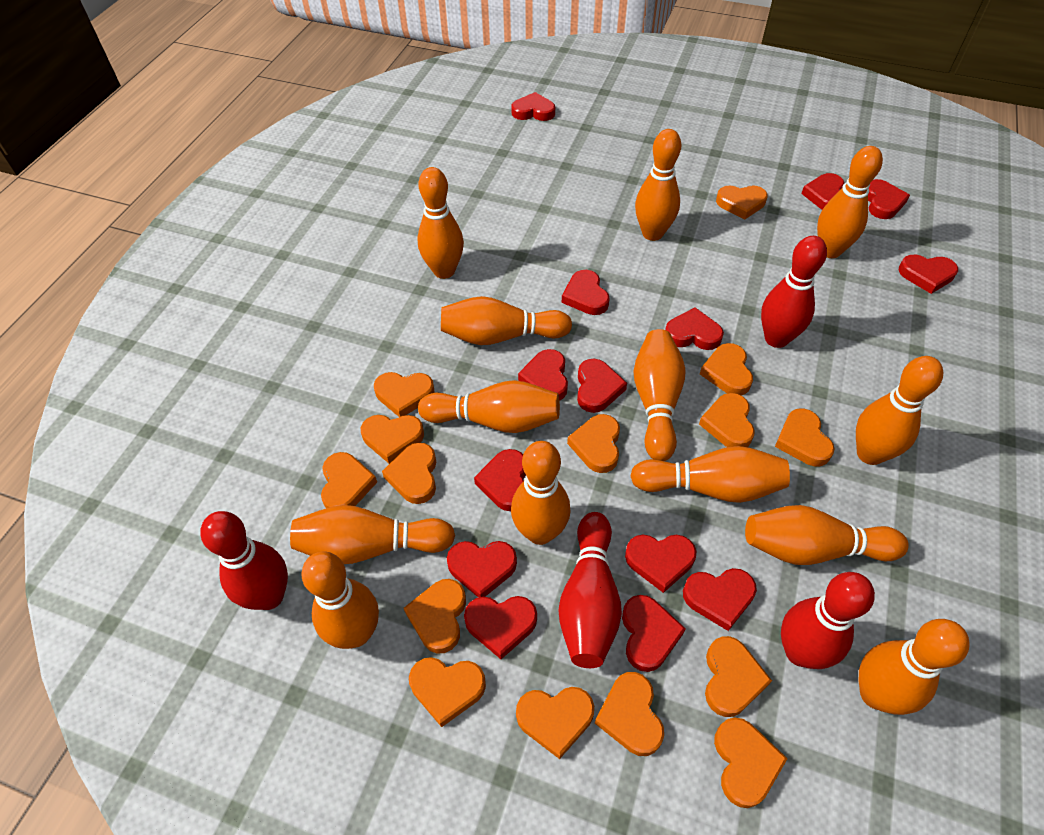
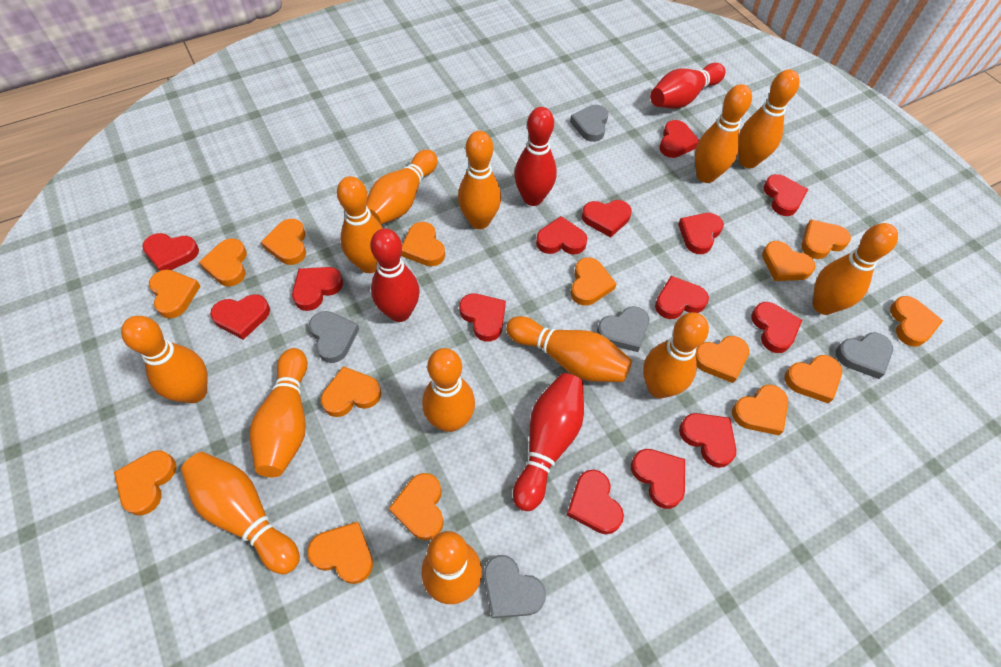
grey heart: 0 -> 5

